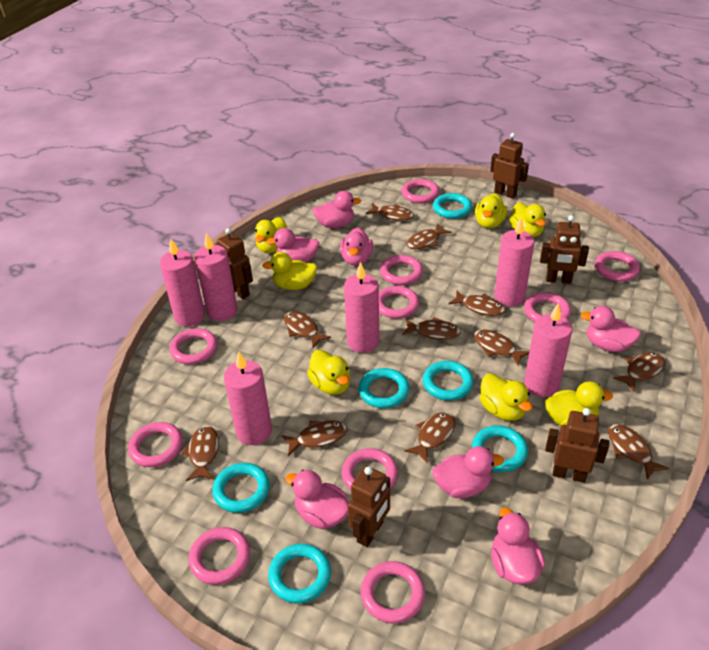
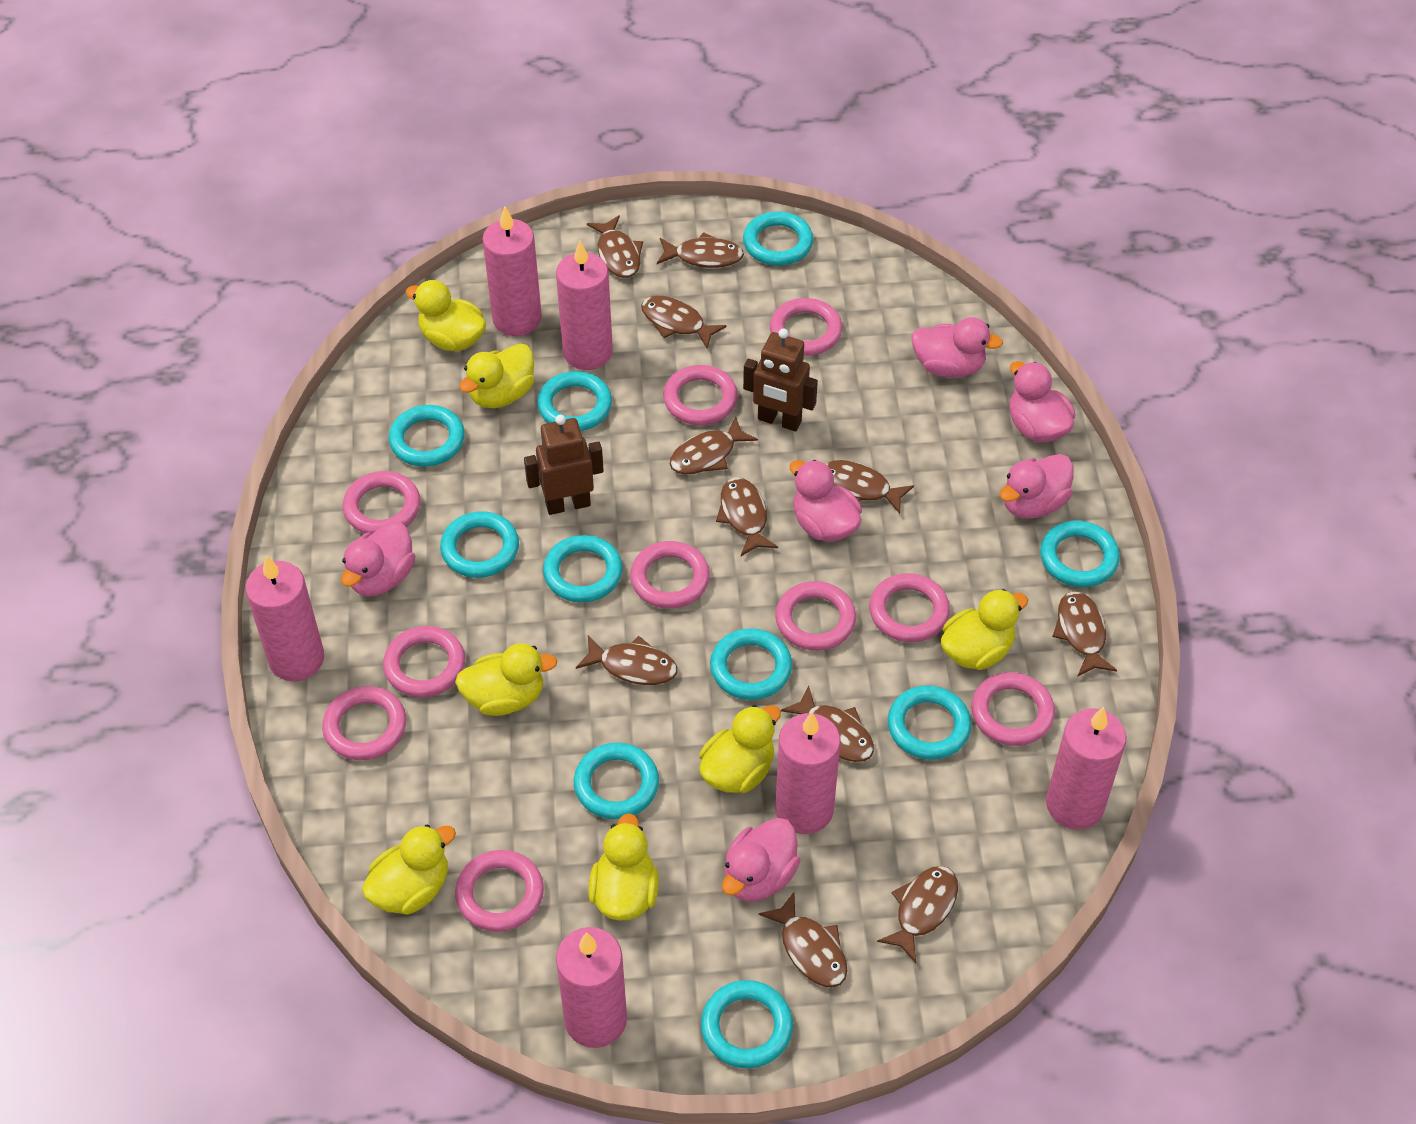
brown robot: 5 -> 2
pink duck: 7 -> 6
turquoise ring: 6 -> 10

